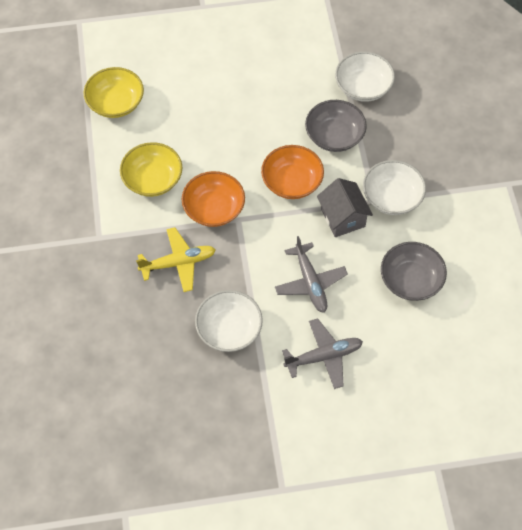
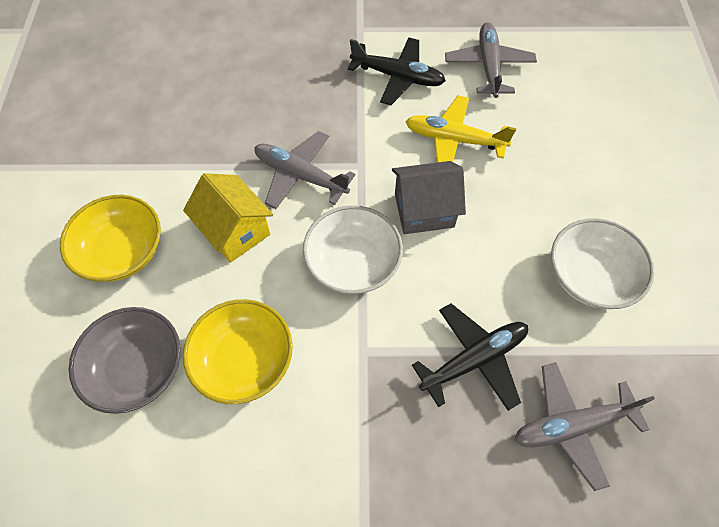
black plane: 0 -> 2
grey bowl: 2 -> 1
grey plane: 2 -> 3
orange bowl: 2 -> 0
white bowl: 3 -> 2
yellow house: 0 -> 1

